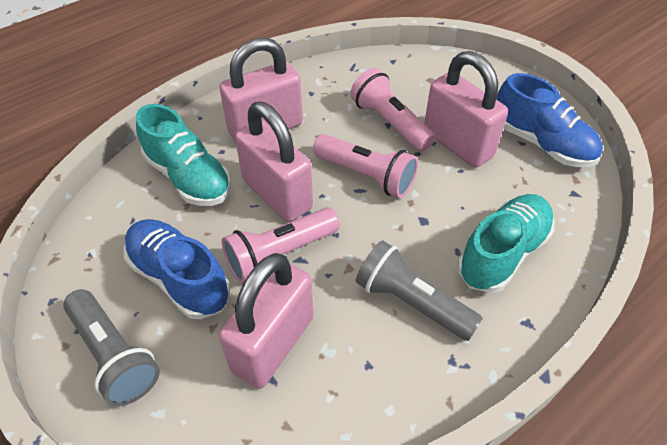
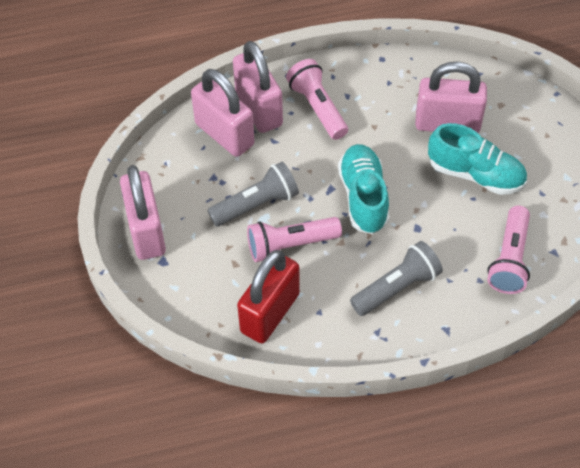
blue shoe: 2 -> 0
red padlock: 0 -> 1

